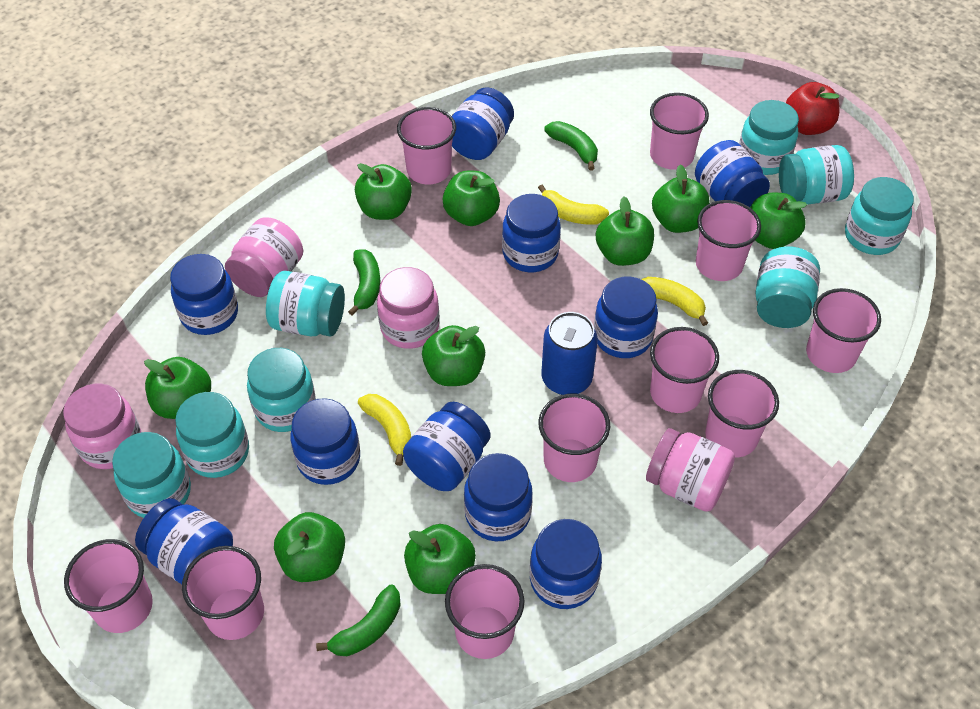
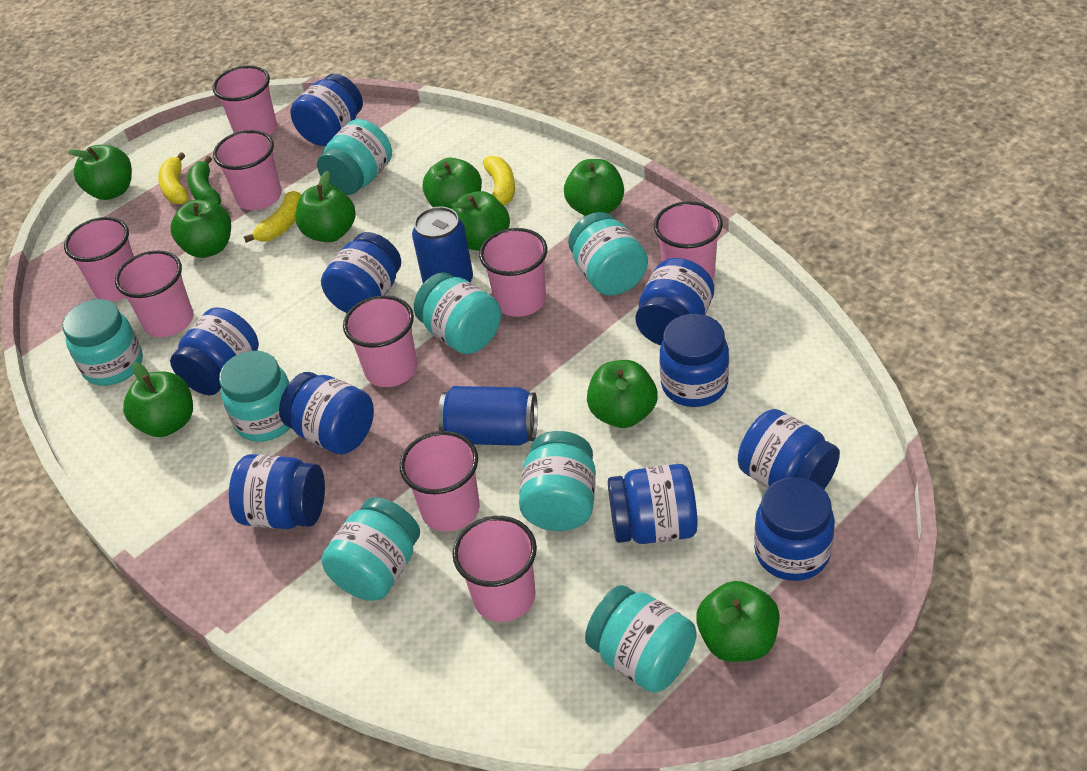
blue can: 1 -> 2
green banana: 3 -> 1
pink cup: 10 -> 9
pink jar: 4 -> 0
red apple: 1 -> 0

